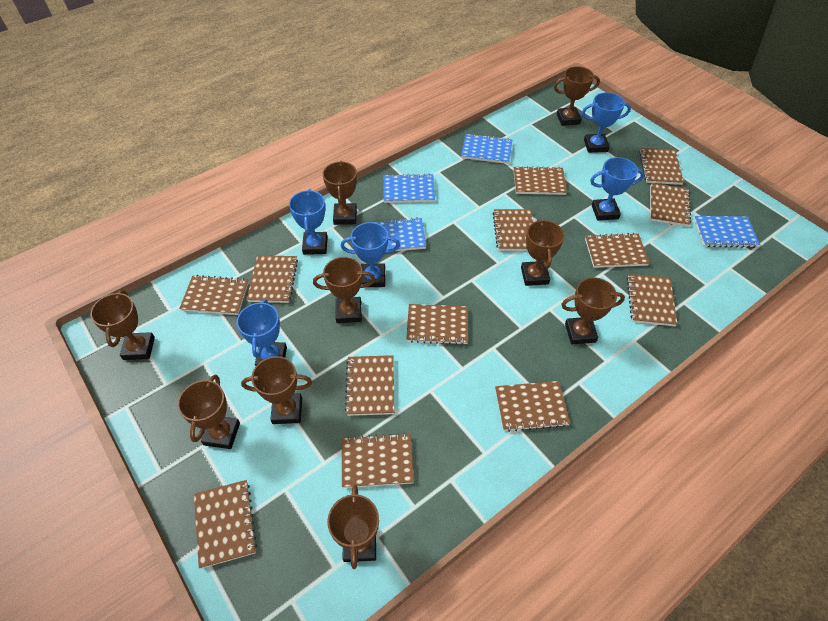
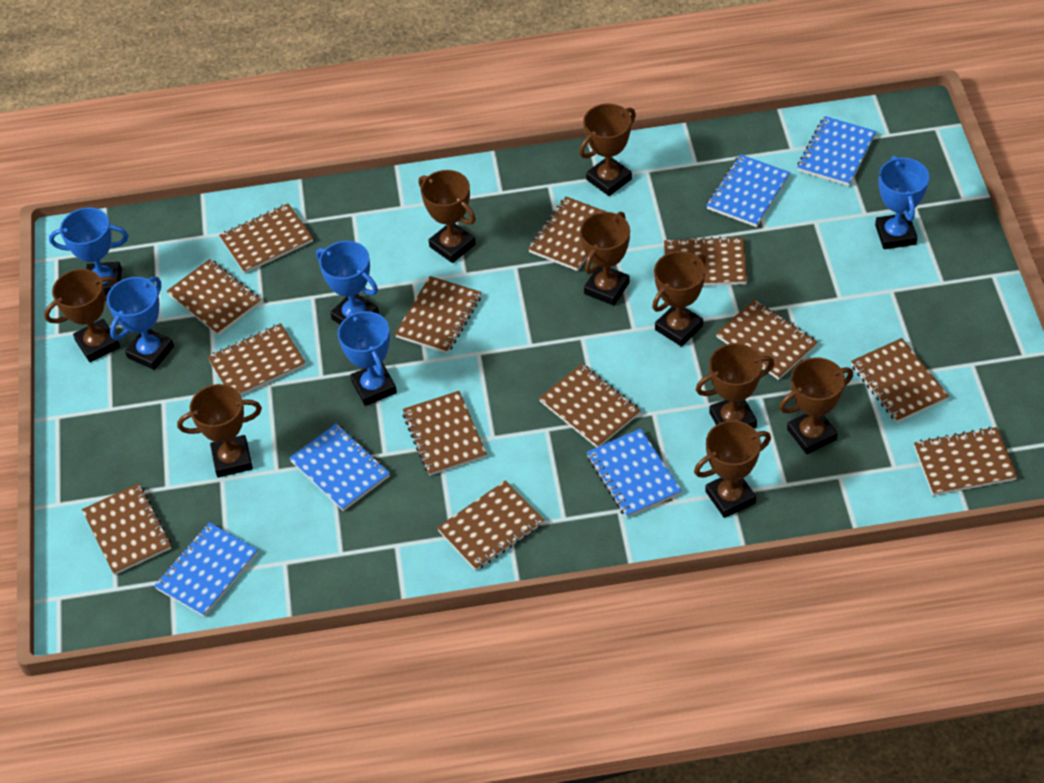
blue notebook: 4 -> 5

